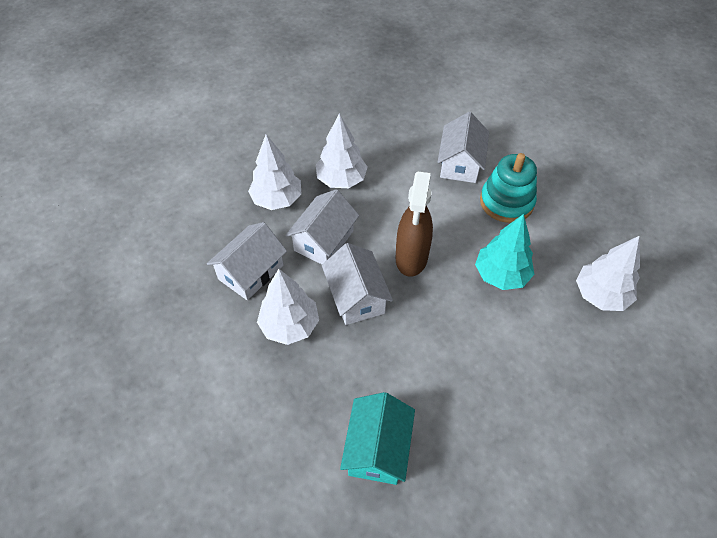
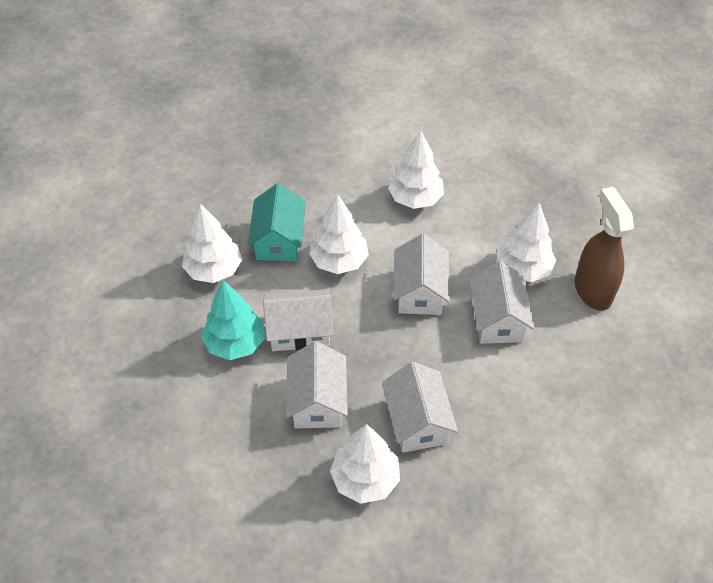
turquoise stacking toy: 1 -> 0
white house: 4 -> 5
white tree: 4 -> 5

